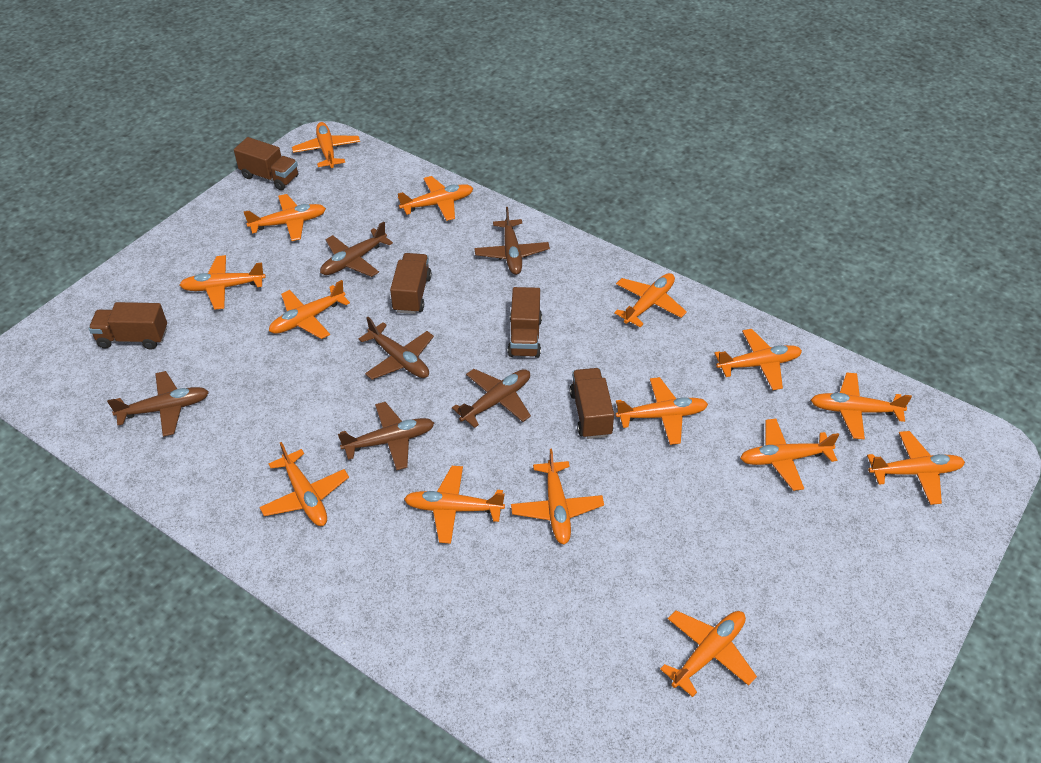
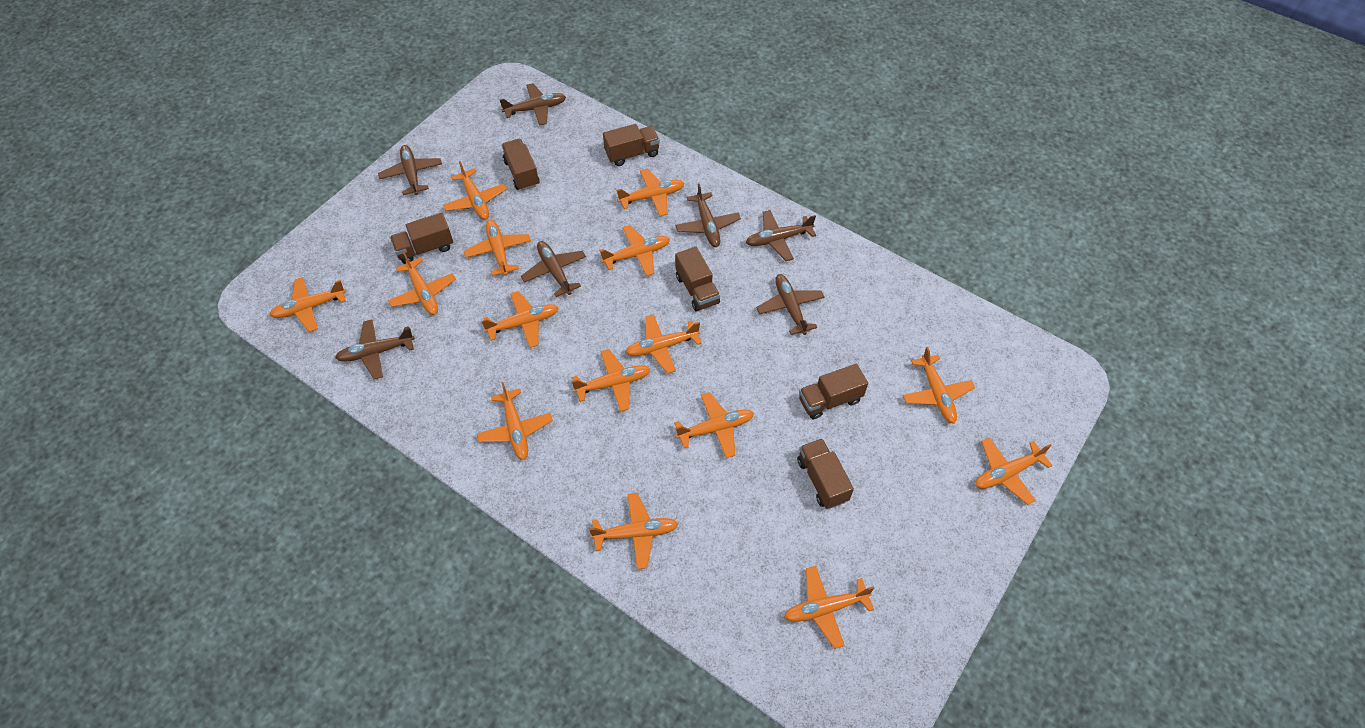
brown plane: 6 -> 7
brown truck: 5 -> 6

